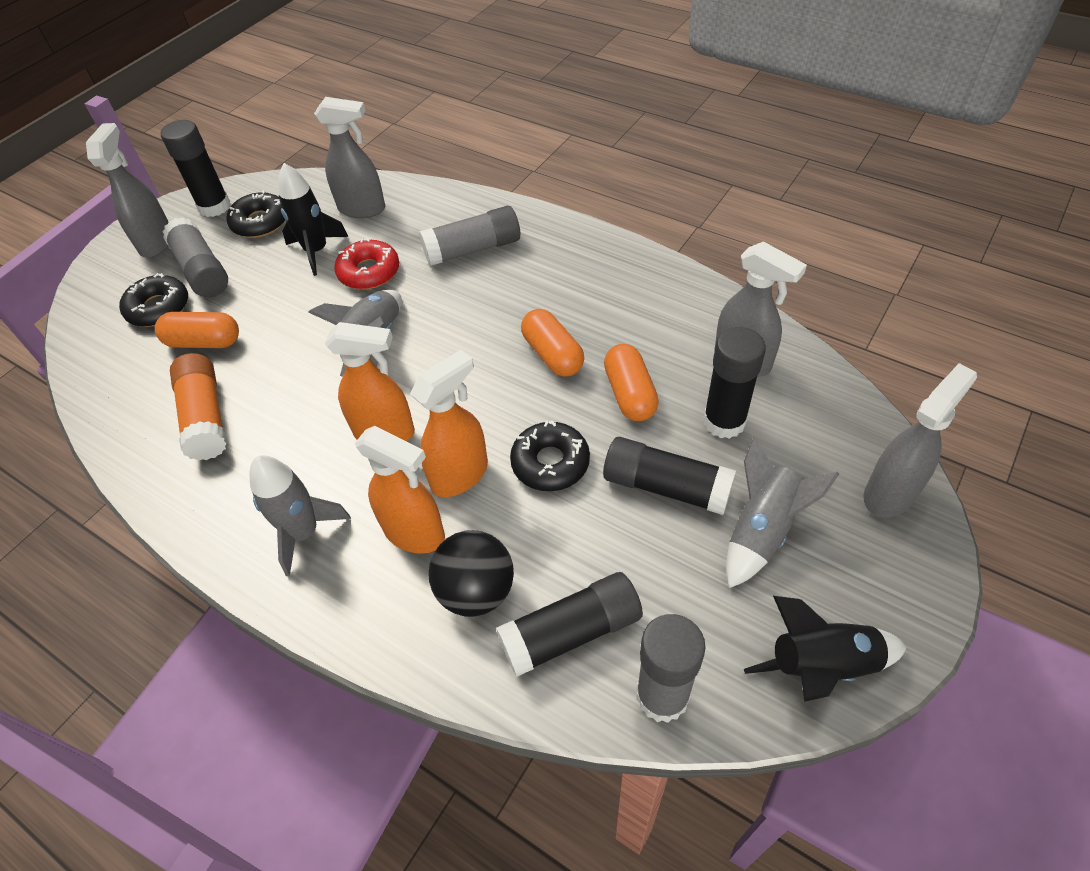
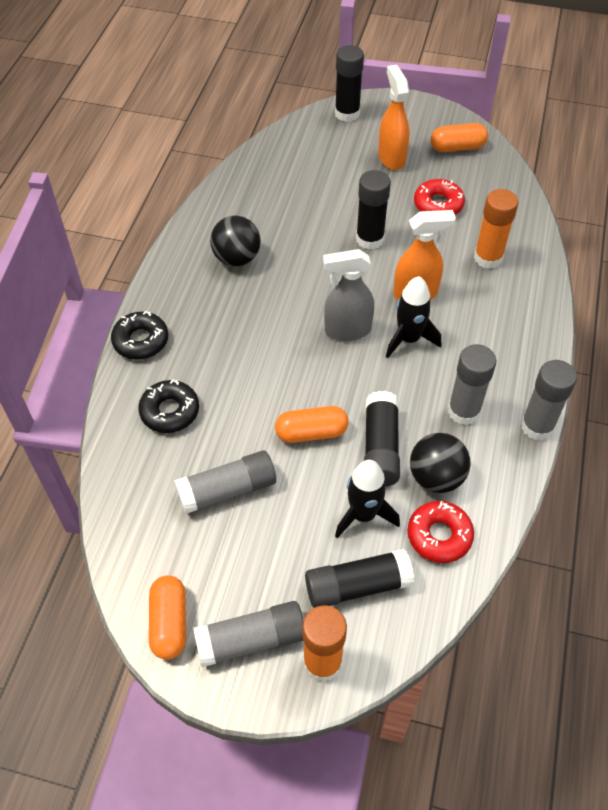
black ball: 1 -> 2
black donut: 3 -> 2
grey glue stick: 3 -> 4
grey rocket: 3 -> 0
grey spray bottle: 4 -> 1
orange glue stick: 1 -> 2
orange spray bottle: 3 -> 2
red donut: 1 -> 2

